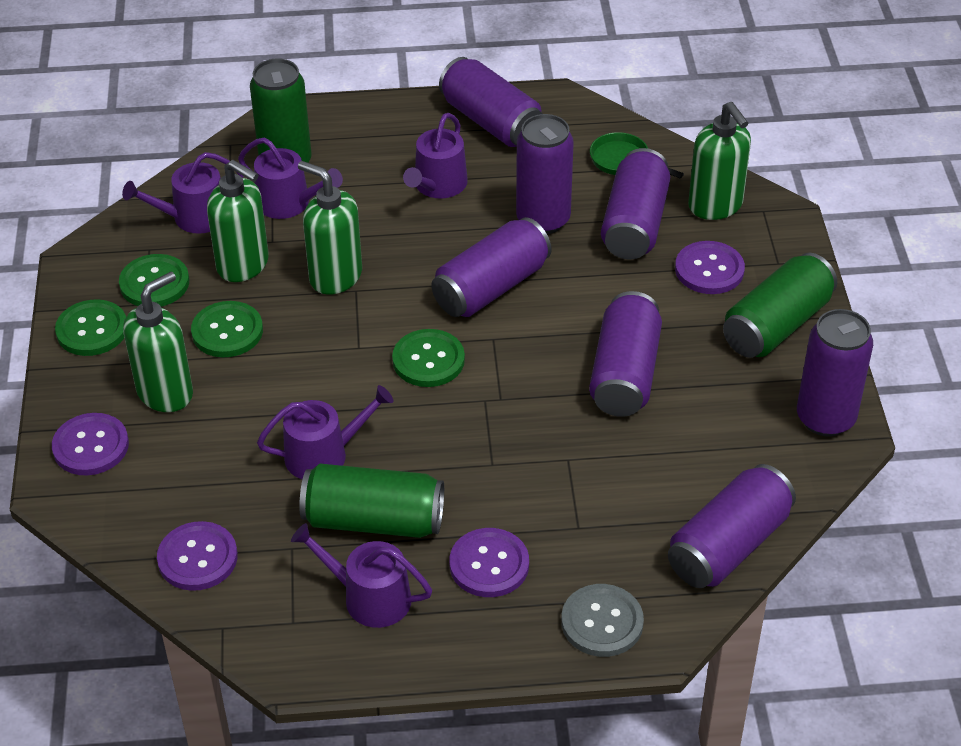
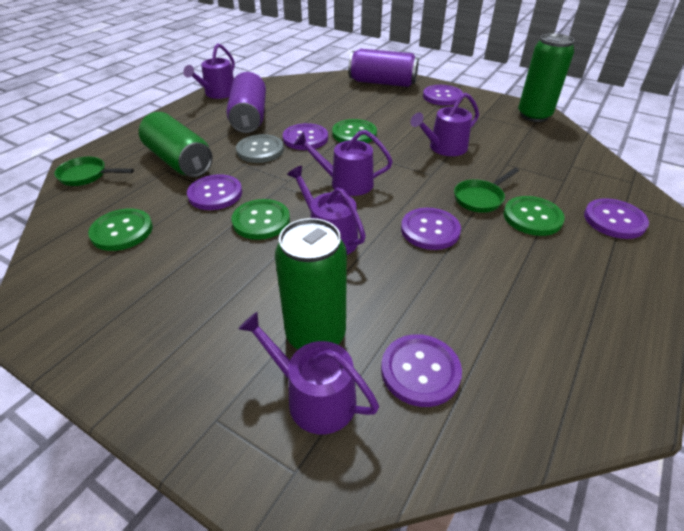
green pan: 1 -> 2
green soap dispenser: 4 -> 0
purple button: 4 -> 6
purple can: 7 -> 2

